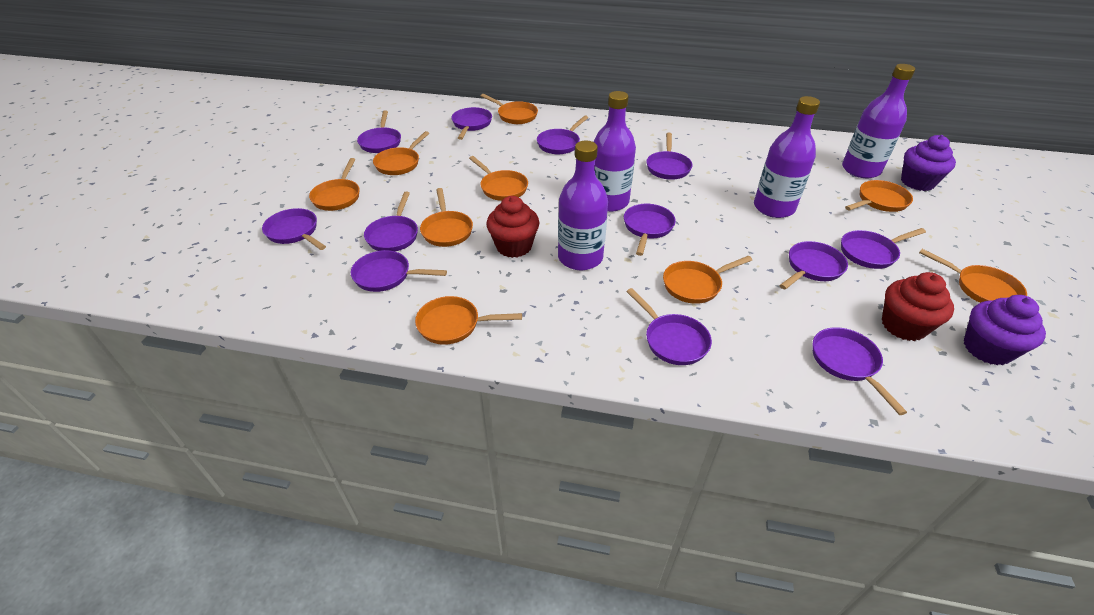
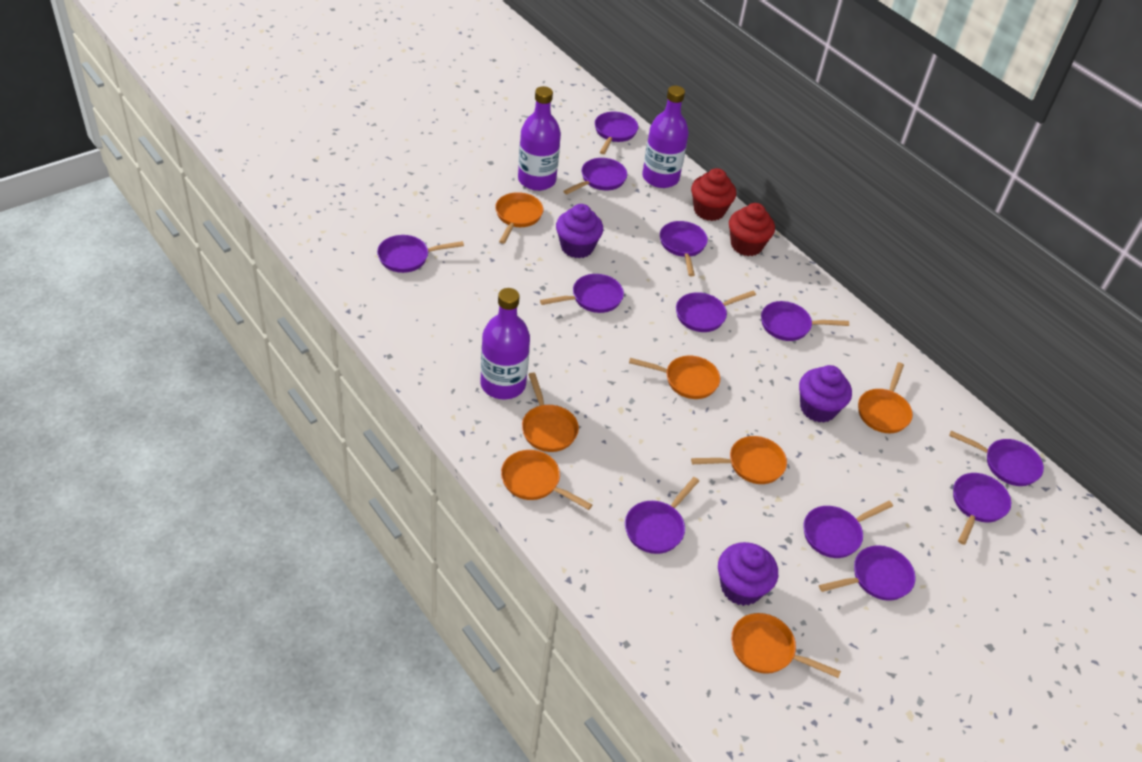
orange pan: 9 -> 7
purple bottle: 4 -> 3
purple cupcake: 2 -> 3

